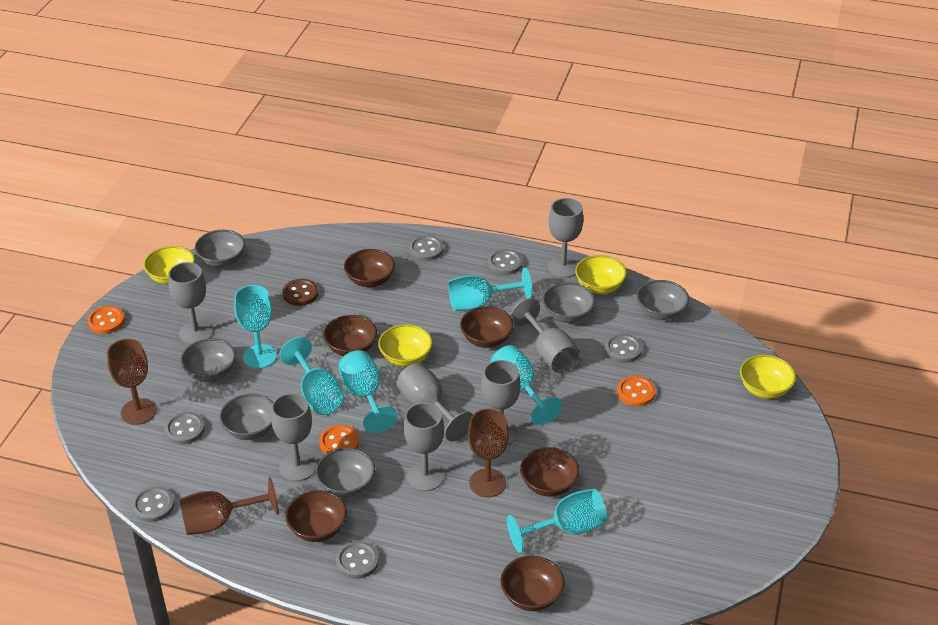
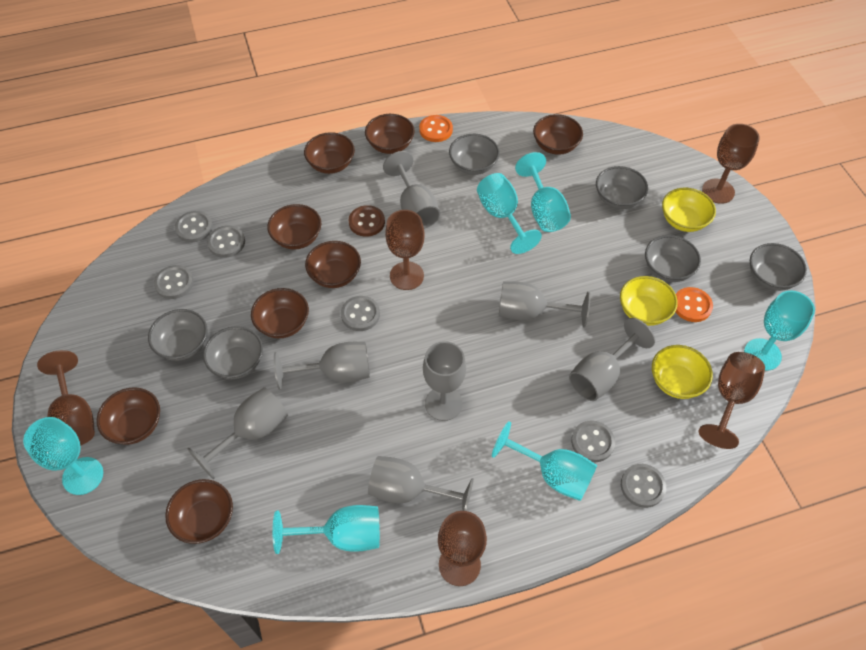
brown bowl: 6 -> 8
brown goblet: 3 -> 5
orange button: 3 -> 2
yellow bowl: 4 -> 3

